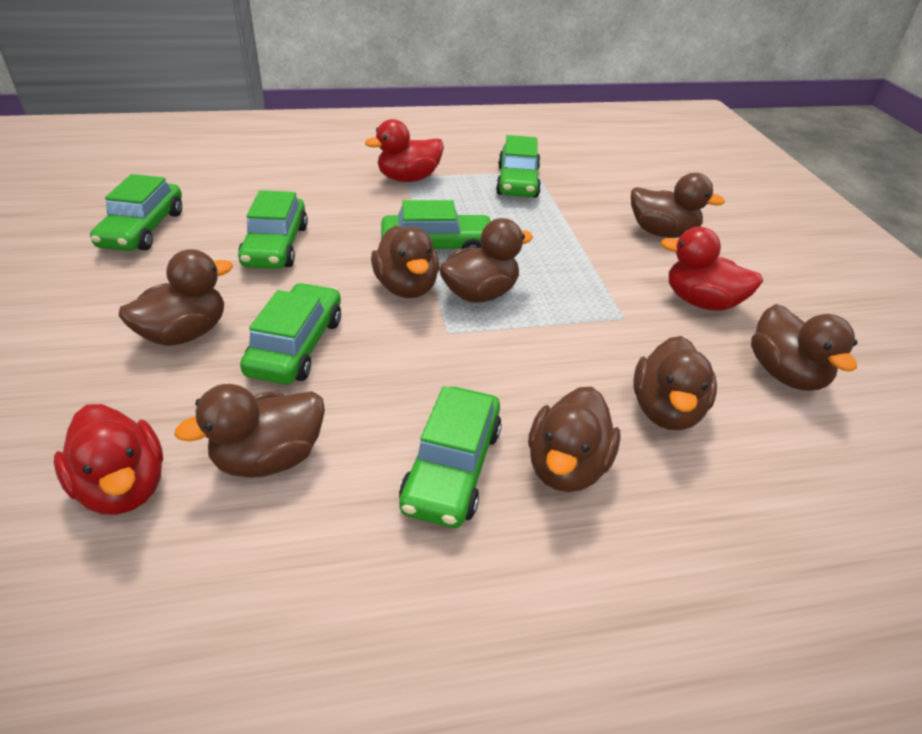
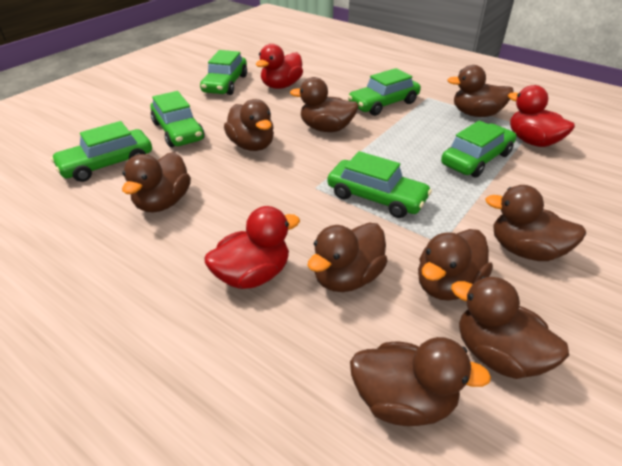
brown duck: 8 -> 9

